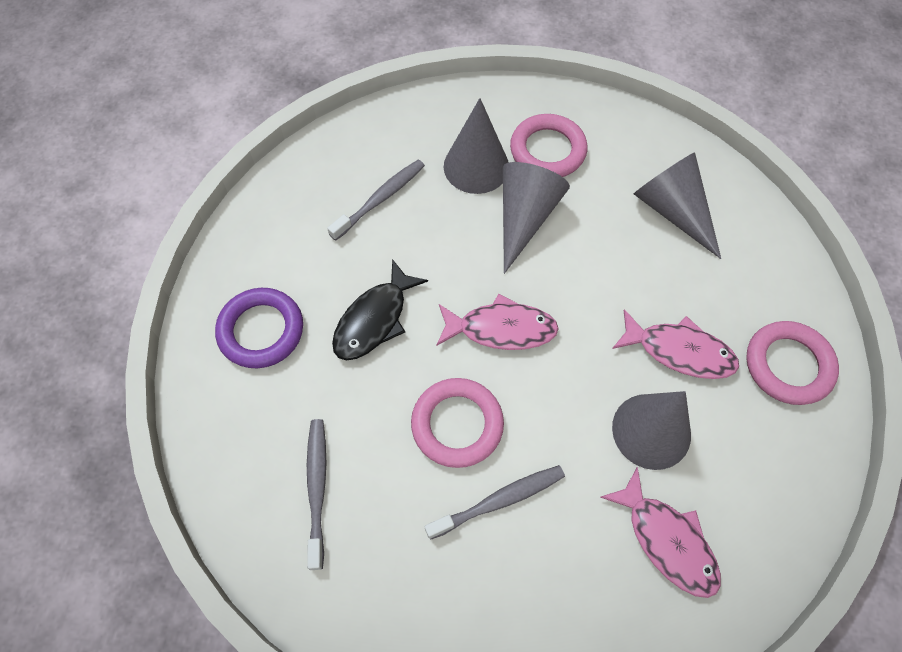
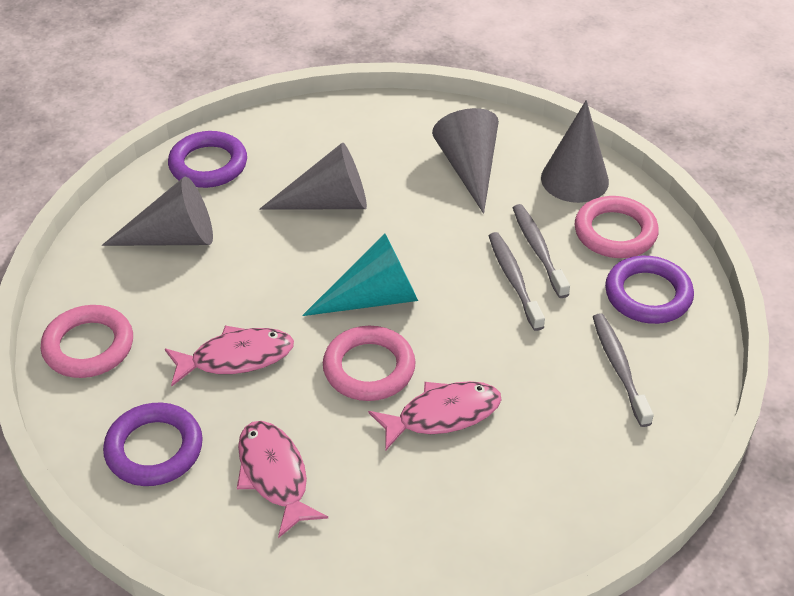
black fish: 1 -> 0
purple ring: 1 -> 3
turquoise cone: 0 -> 1

